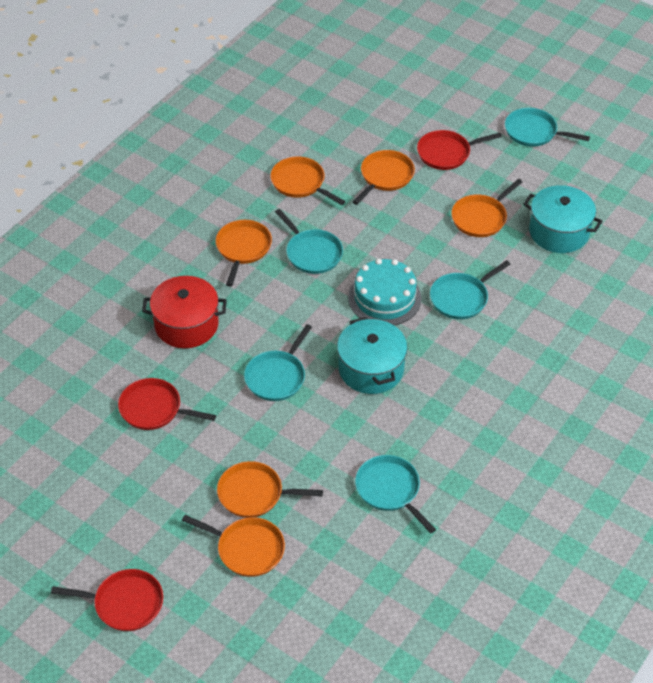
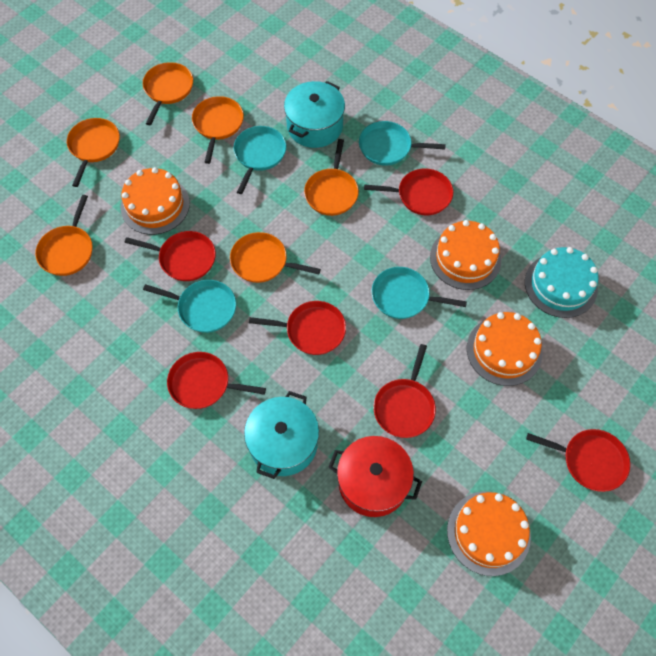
orange cake: 0 -> 4
red pan: 3 -> 6
turquoise pan: 5 -> 4

